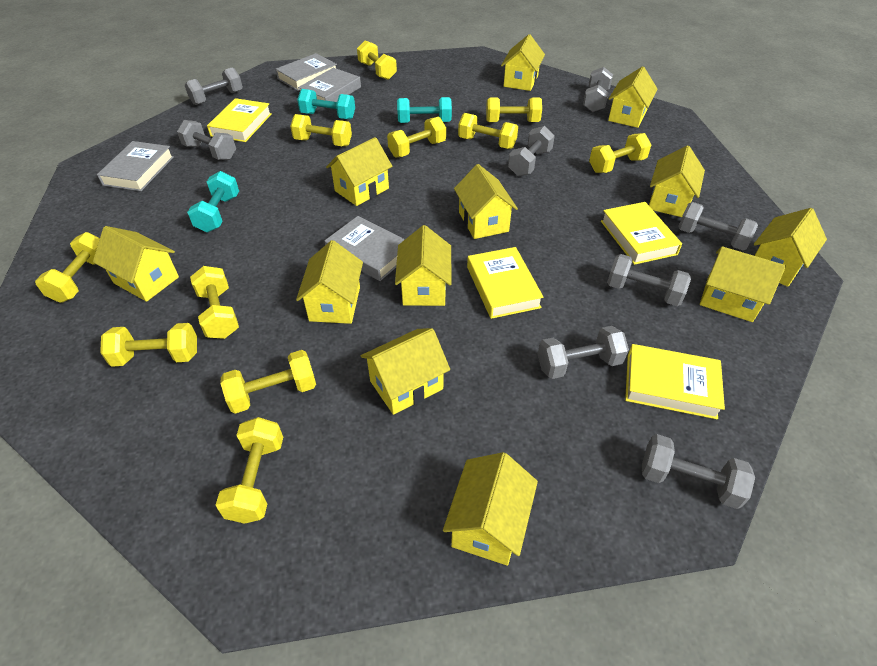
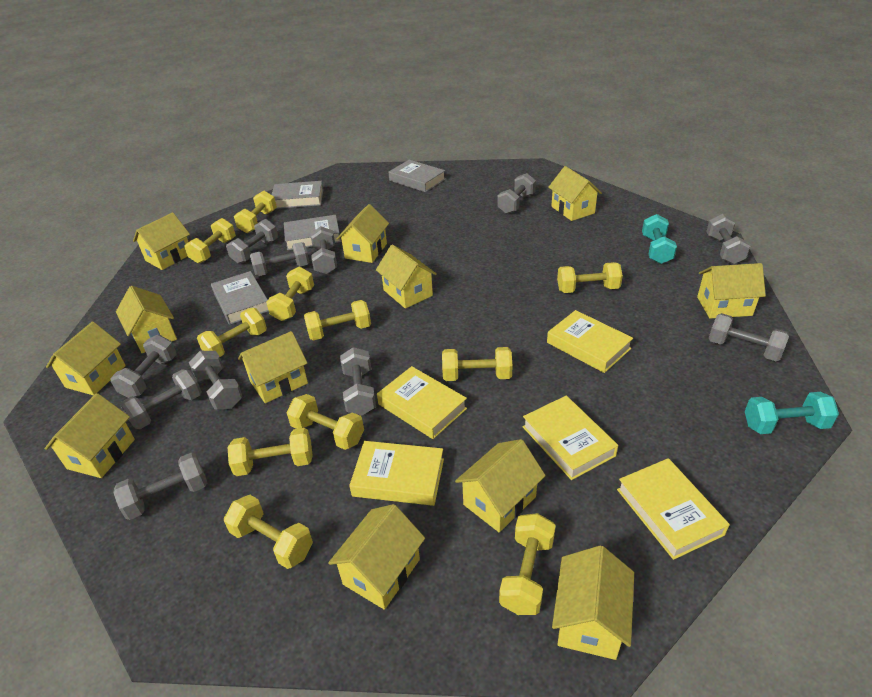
grey dumbbell: 8 -> 11
turquoise dumbbell: 3 -> 2
yellow book: 4 -> 5

